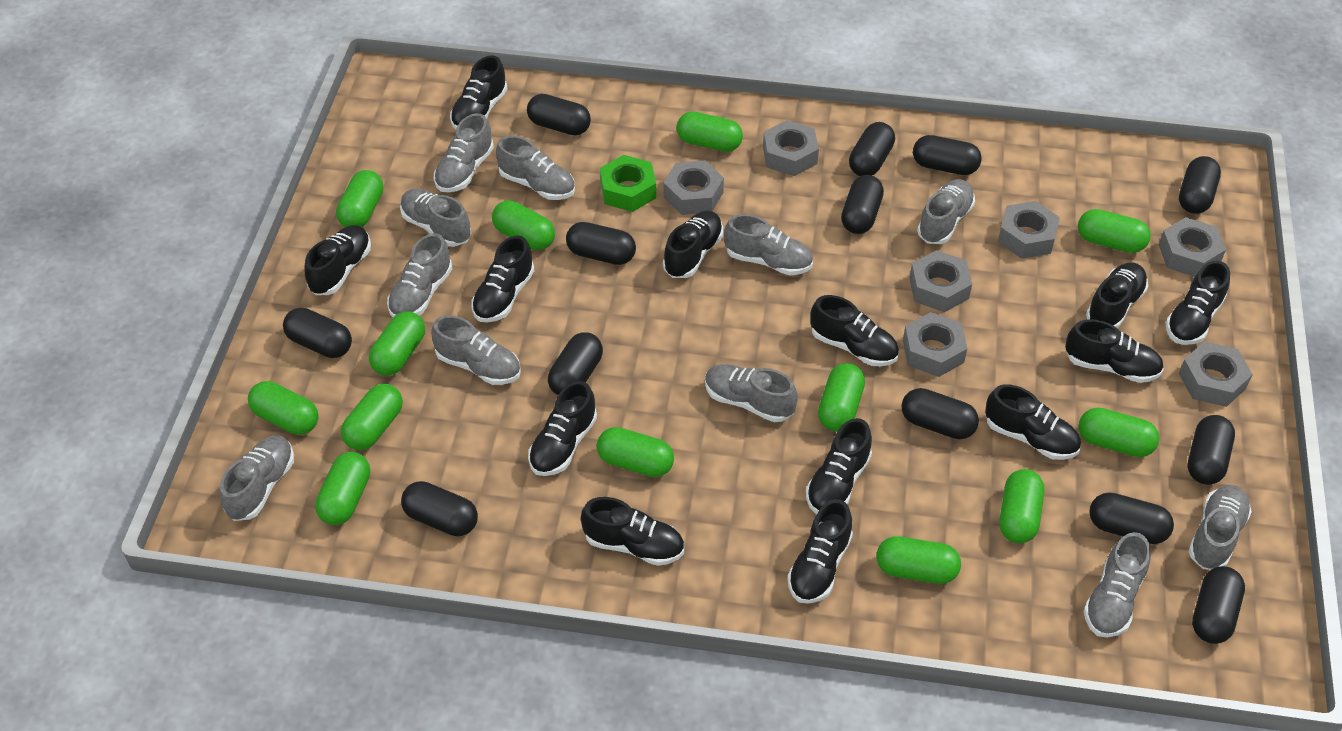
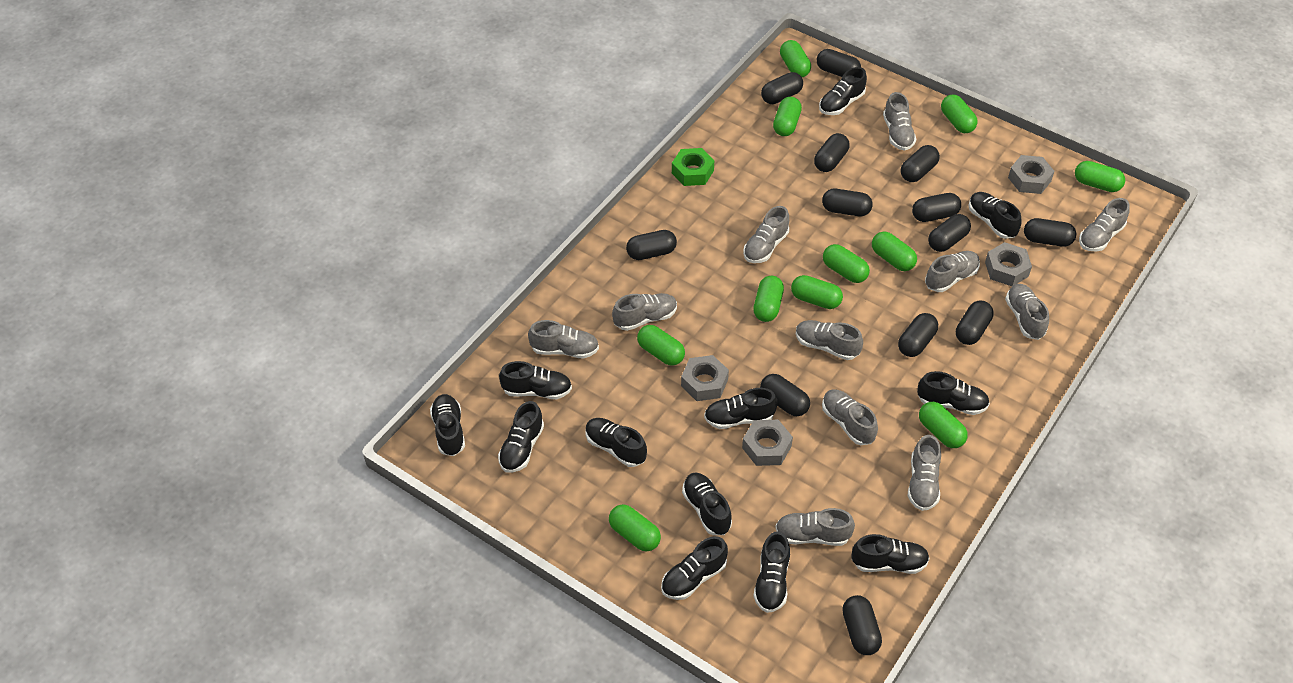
black shoe: 13 -> 12
green capsule: 13 -> 11
grey nut: 7 -> 4

